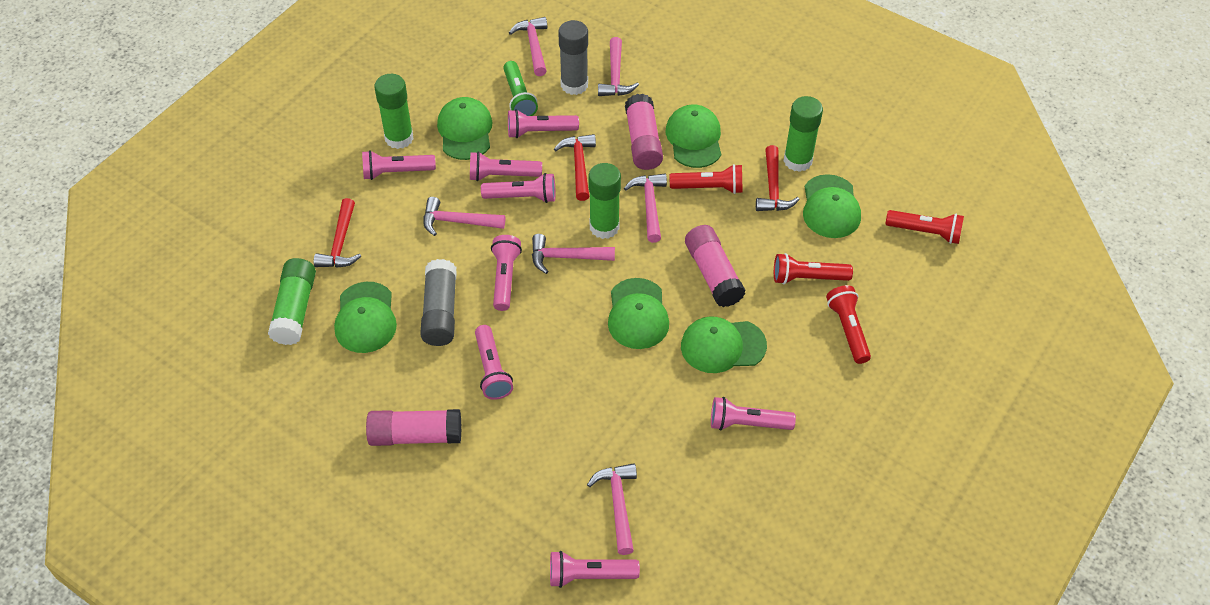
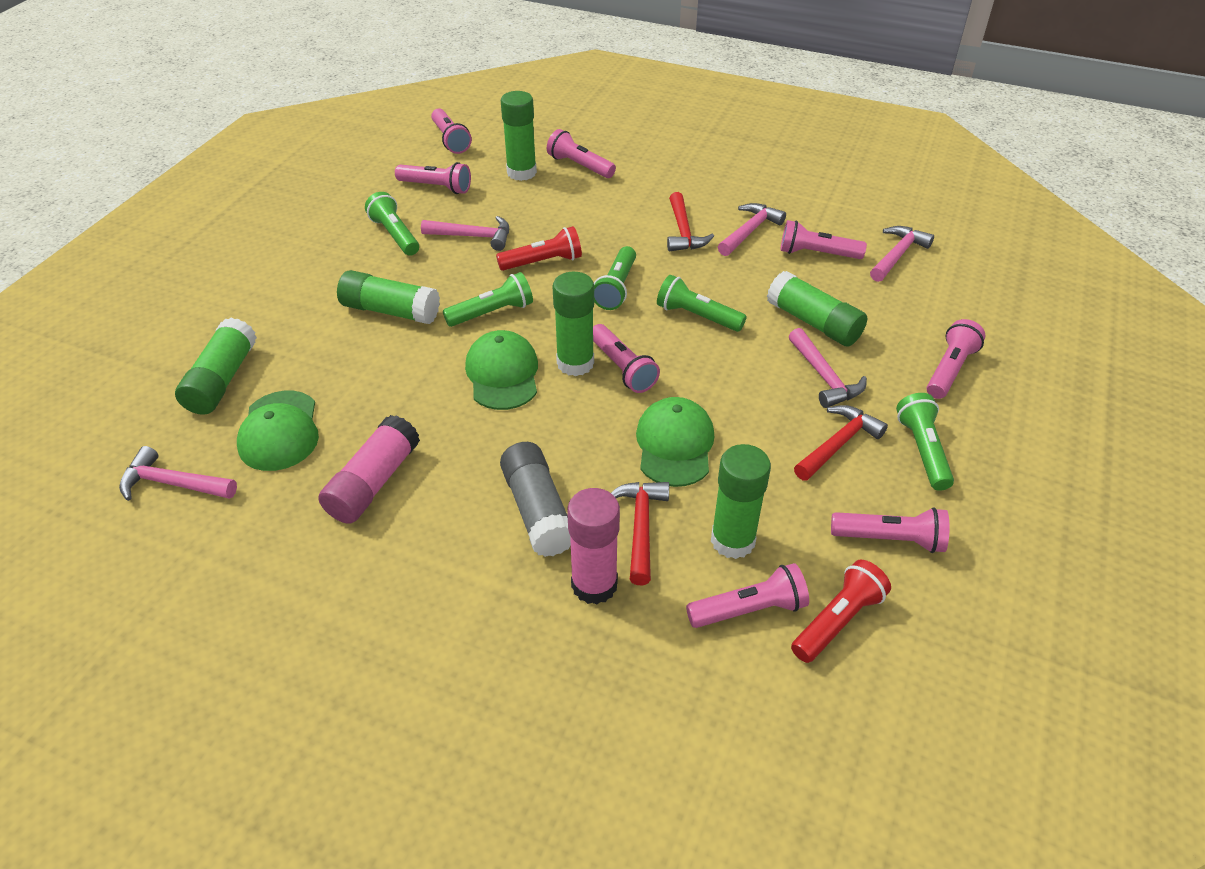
green cap: 6 -> 3
green flashlight: 1 -> 5
green glue stick: 4 -> 6
grey glue stick: 2 -> 1
pink glue stick: 3 -> 2
pink hammer: 6 -> 5
red flashlight: 4 -> 2

